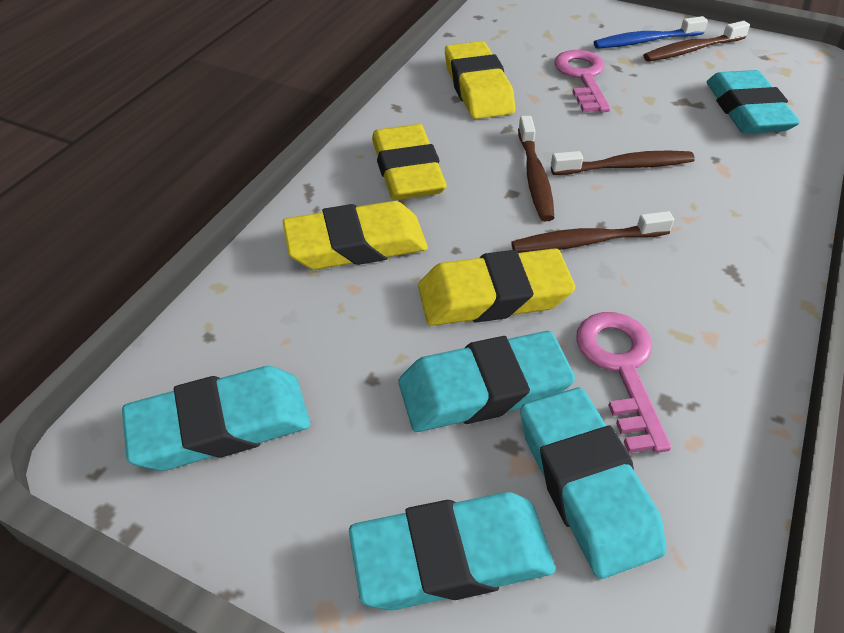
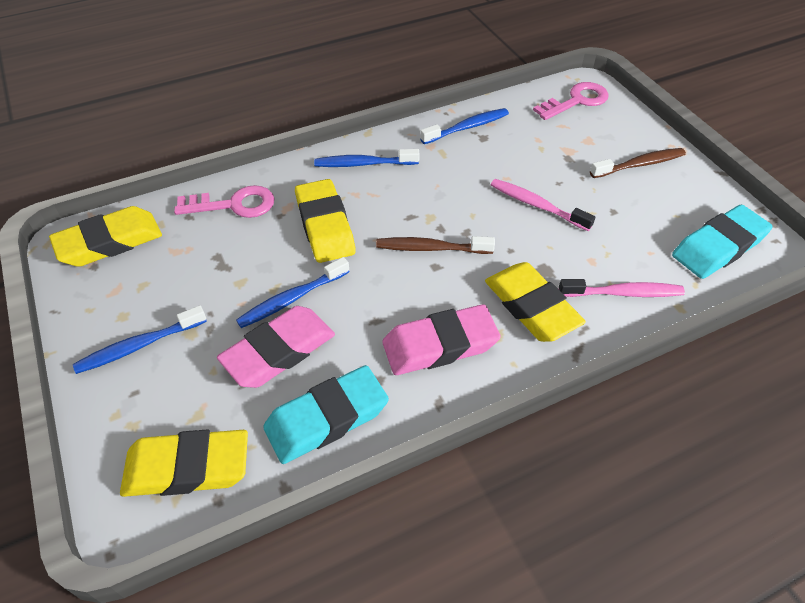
blue toothbrush: 1 -> 4
brown toothbrush: 4 -> 2
pink eraser: 0 -> 2
pink toothbrush: 0 -> 2
turquoise eraser: 5 -> 2

